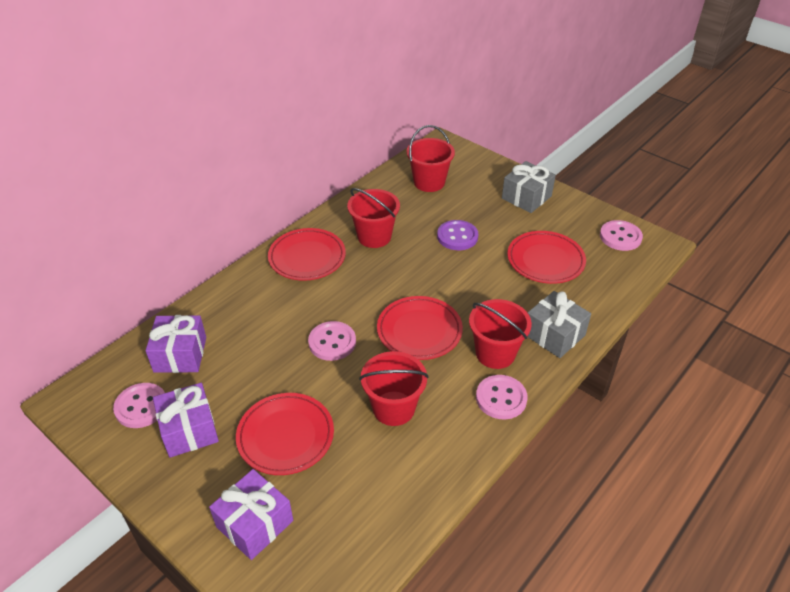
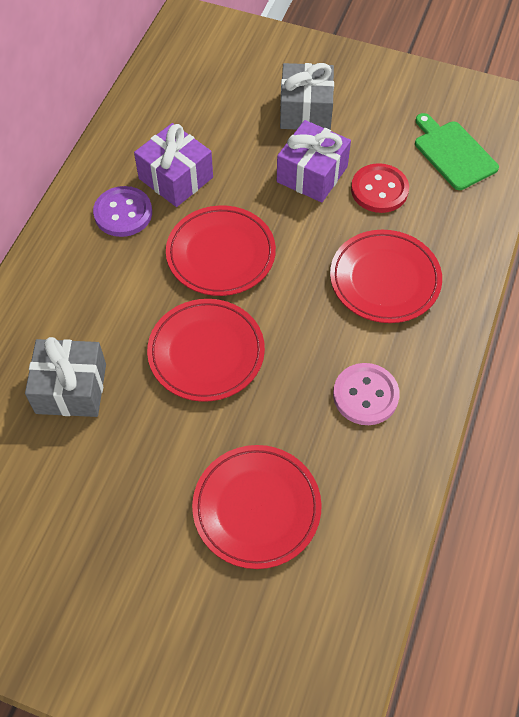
green cutting board: 0 -> 1
pink button: 4 -> 1
purple gift: 3 -> 2
red bucket: 4 -> 0
red button: 0 -> 1

